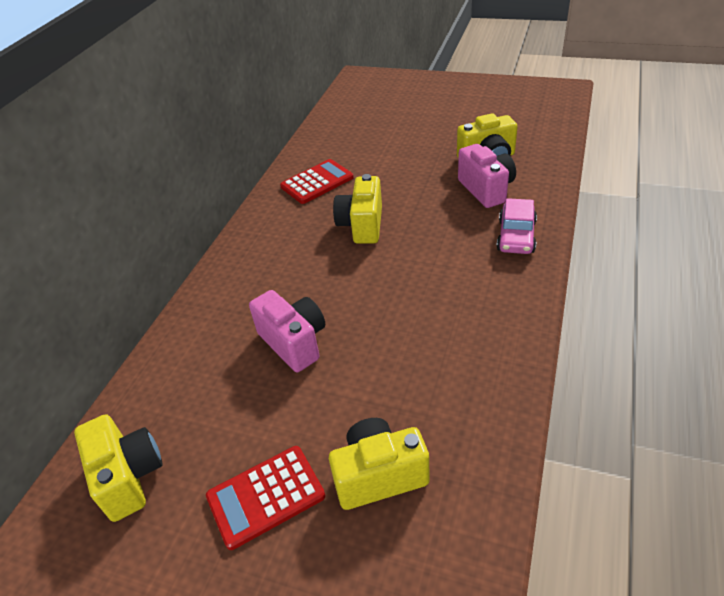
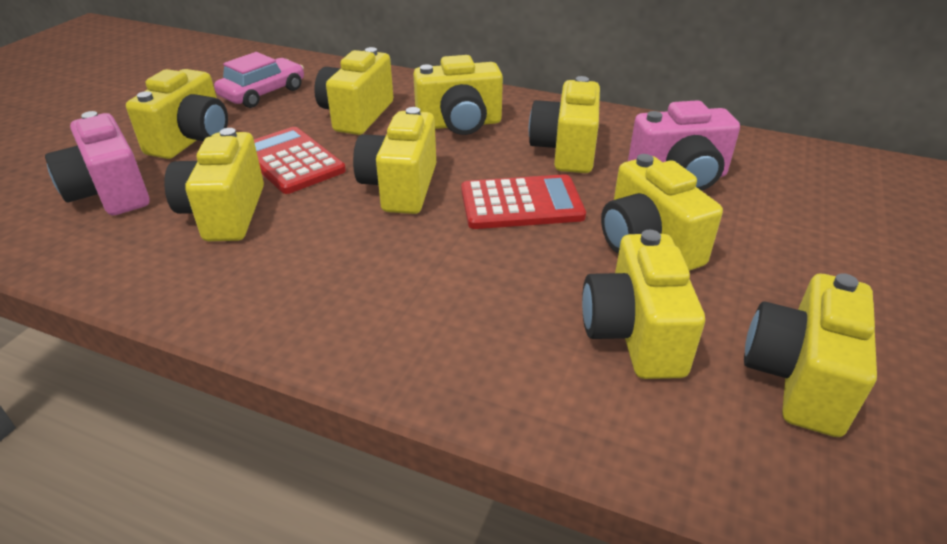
yellow camera: 4 -> 9

